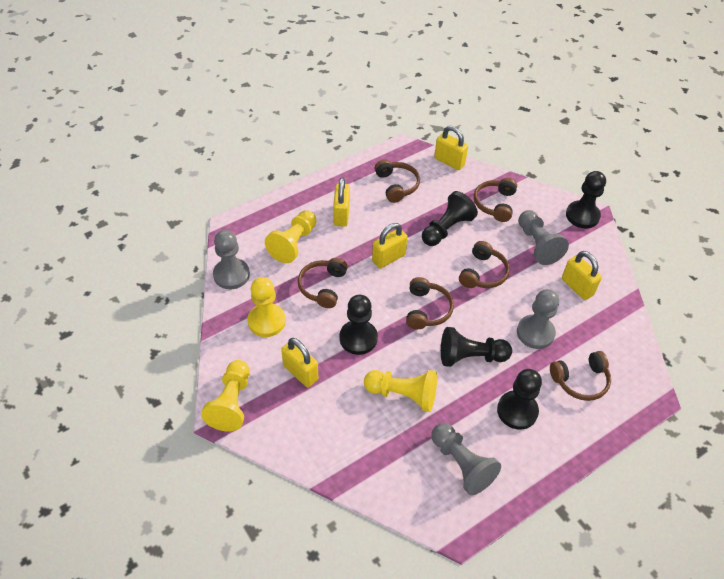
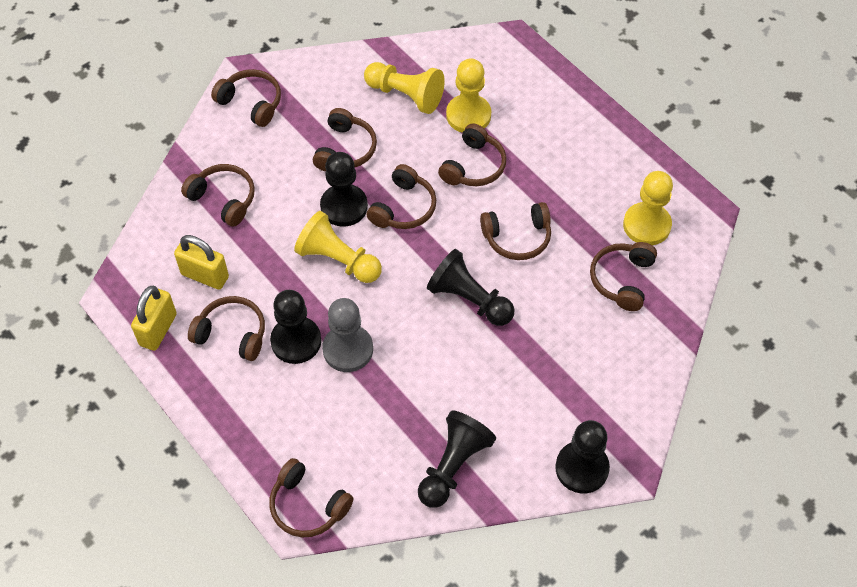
brown headphones: 6 -> 9
grey pawn: 4 -> 1
yellow padlock: 5 -> 2

